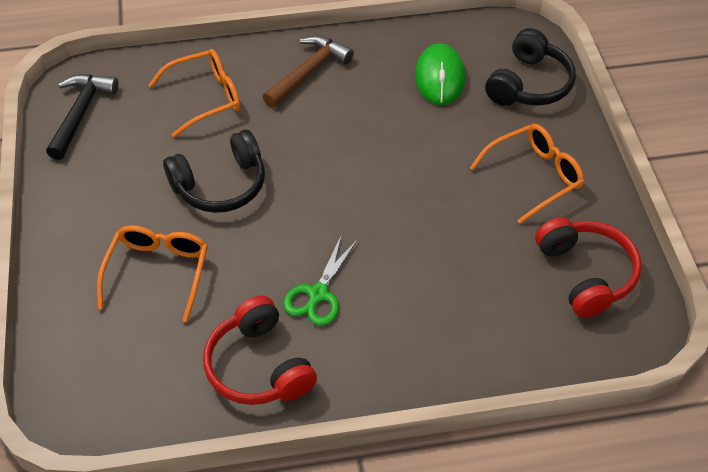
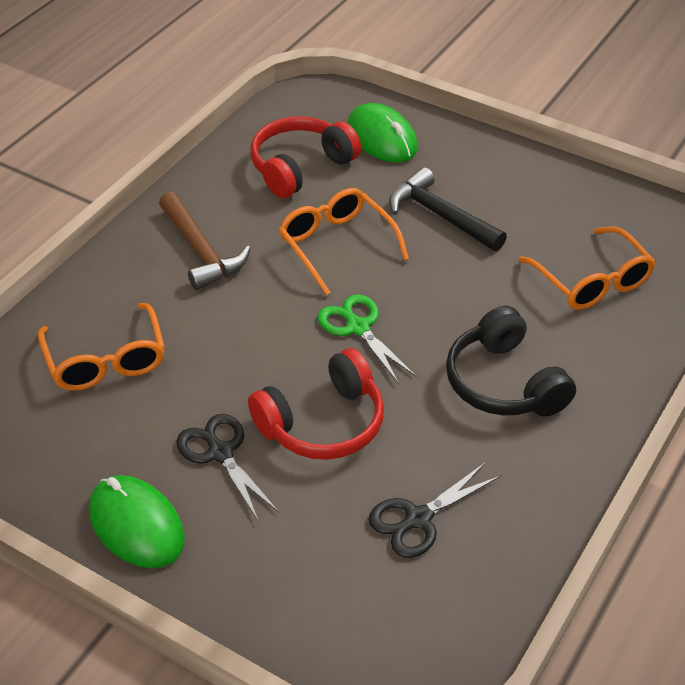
black headphones: 2 -> 1
black scissors: 0 -> 2
green mouse: 1 -> 2

